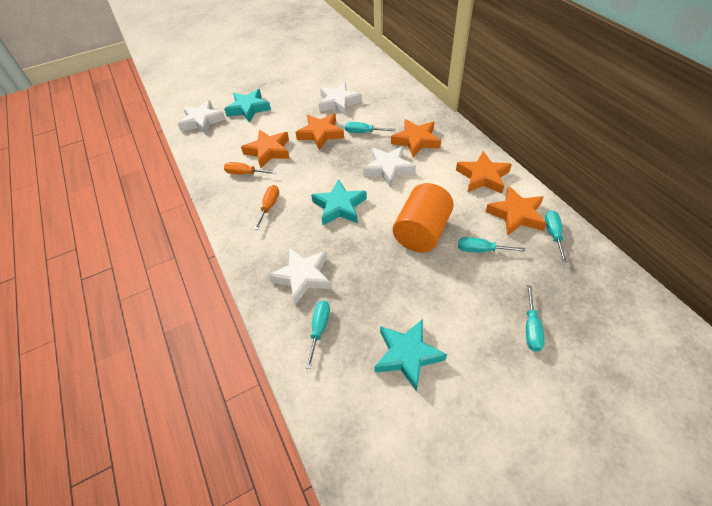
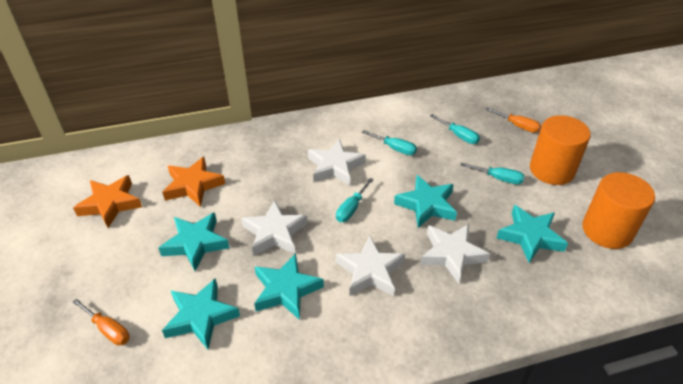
orange cylinder: 1 -> 2
orange star: 5 -> 2
turquoise screwdriver: 5 -> 4
turquoise star: 3 -> 5

